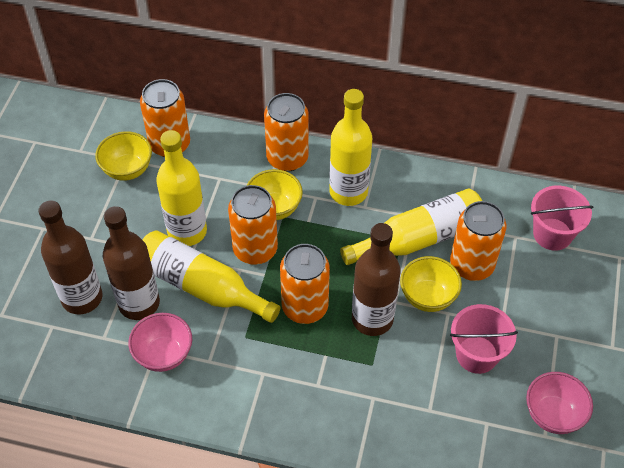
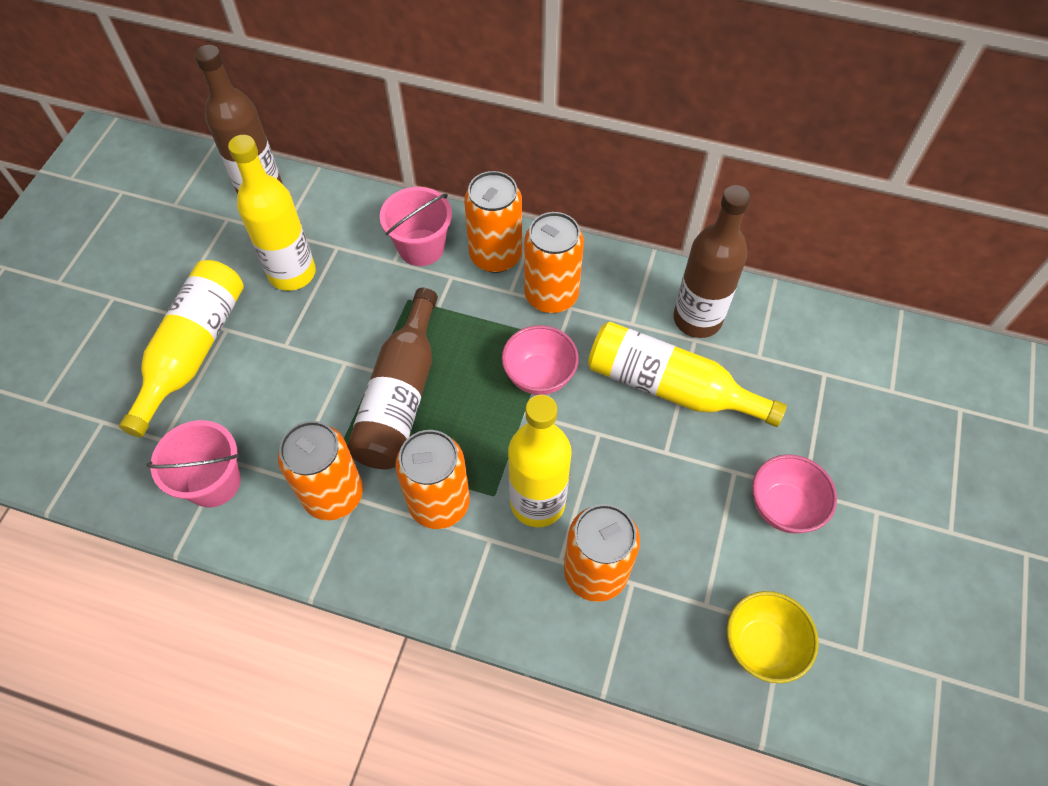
yellow bowl: 3 -> 1

